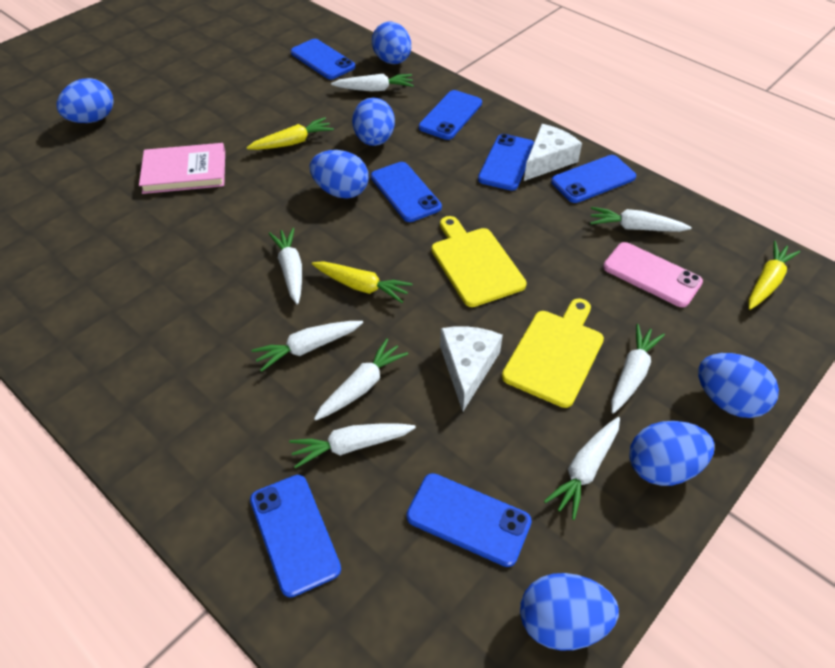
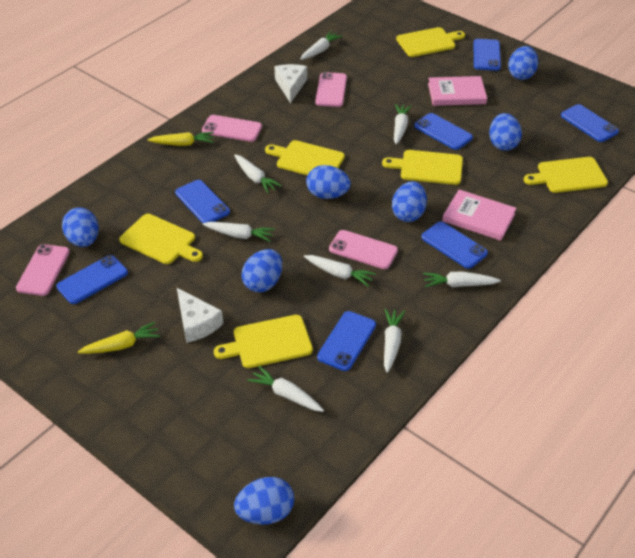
pink book: 1 -> 2
pink phone: 1 -> 4
yellow carrot: 3 -> 2
yellow cutting board: 2 -> 6

